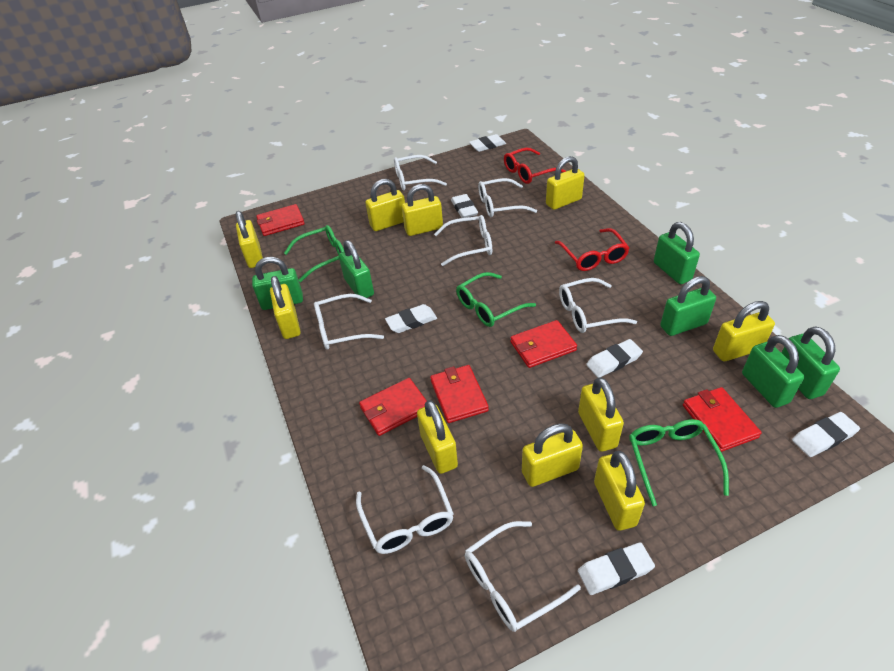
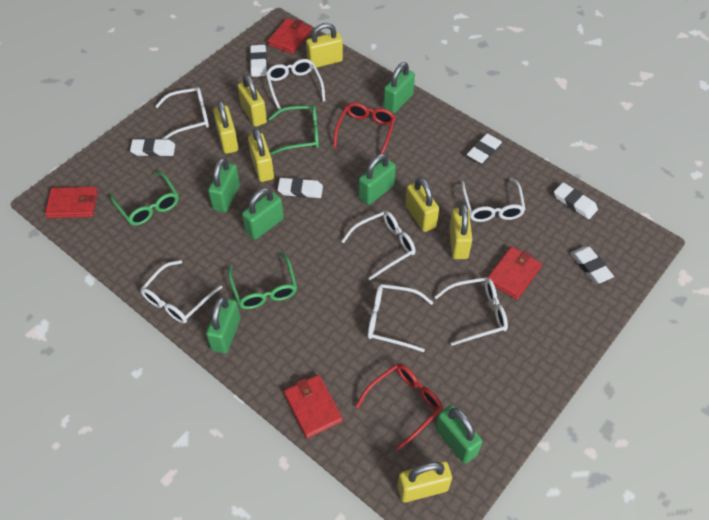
red wallet: 5 -> 4
yellow padlock: 10 -> 7

